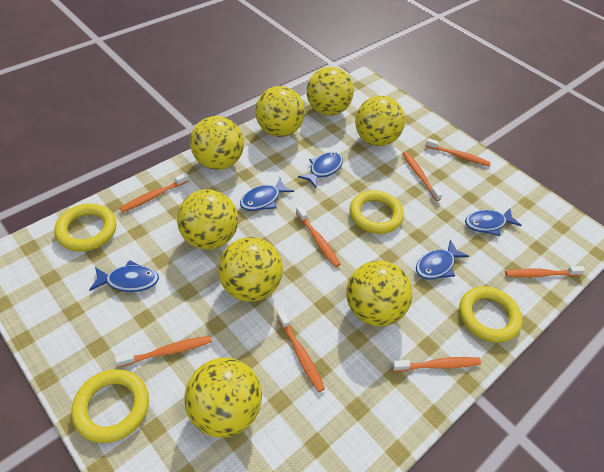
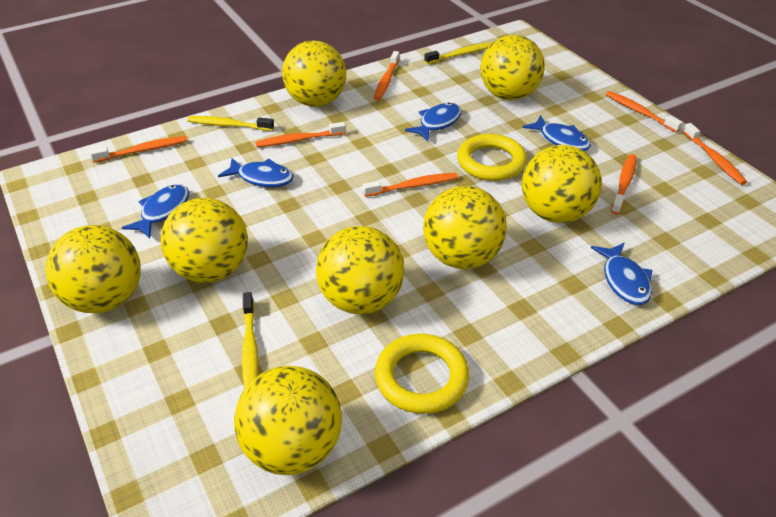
orange toothbrush: 8 -> 7
yellow ring: 4 -> 2
yellow toothbrush: 0 -> 3

